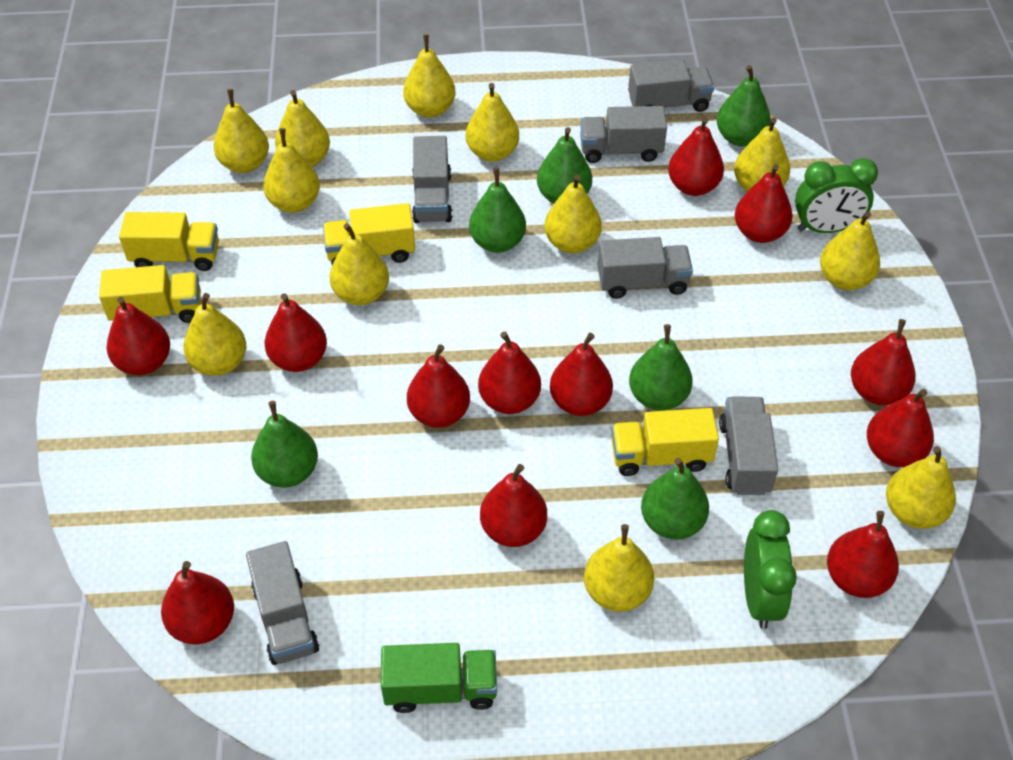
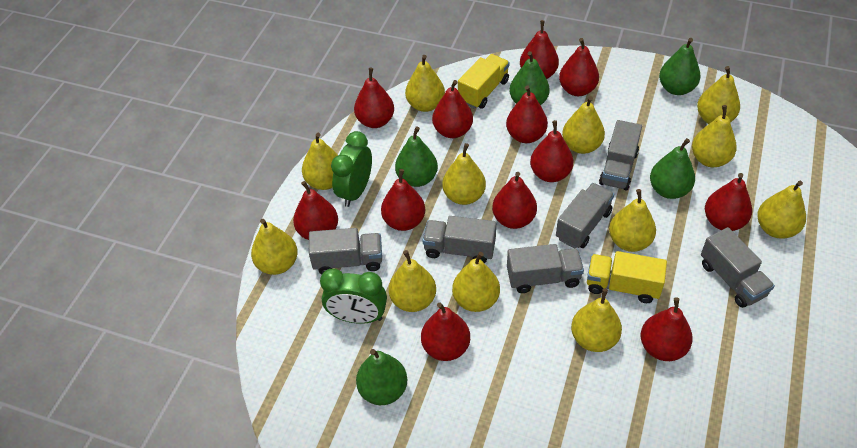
green pear: 6 -> 5
green truck: 1 -> 0
yellow truck: 4 -> 2

